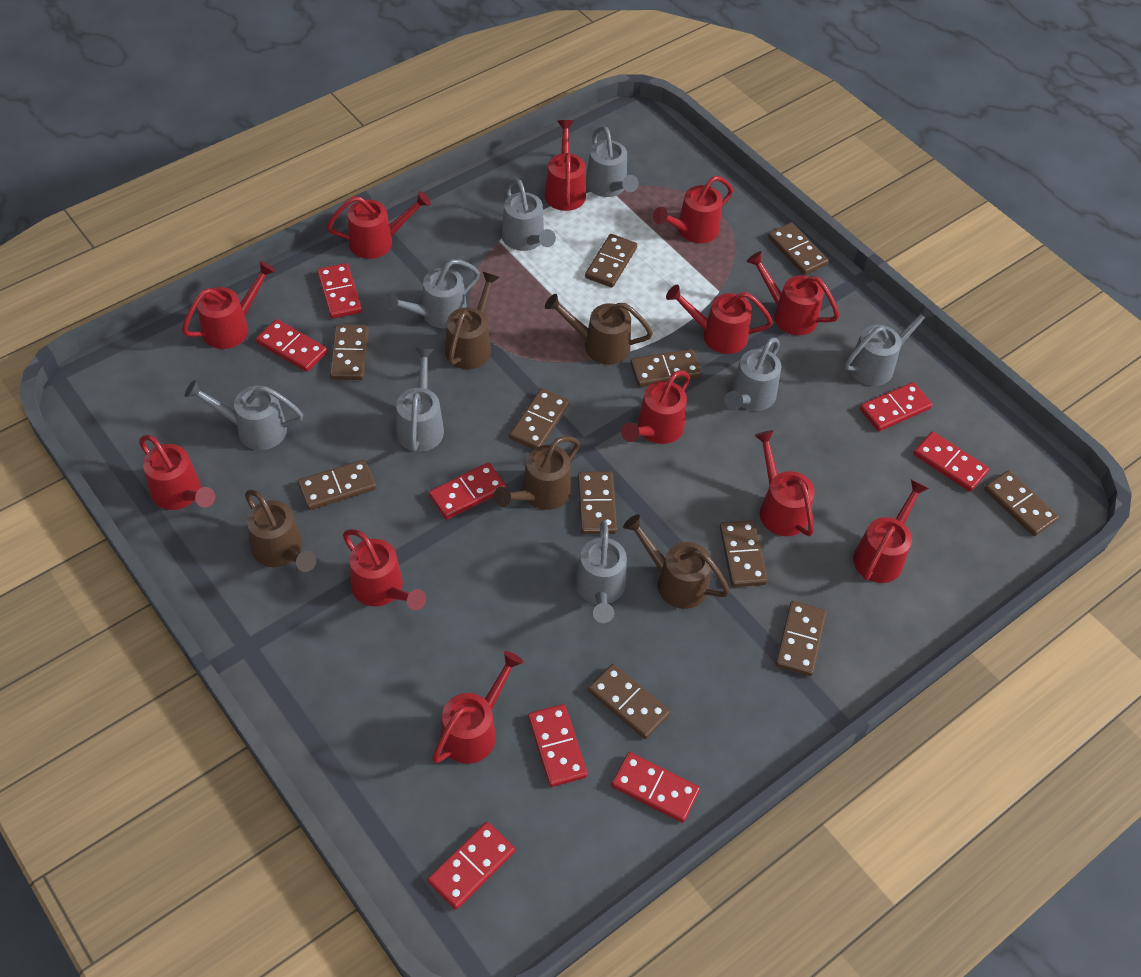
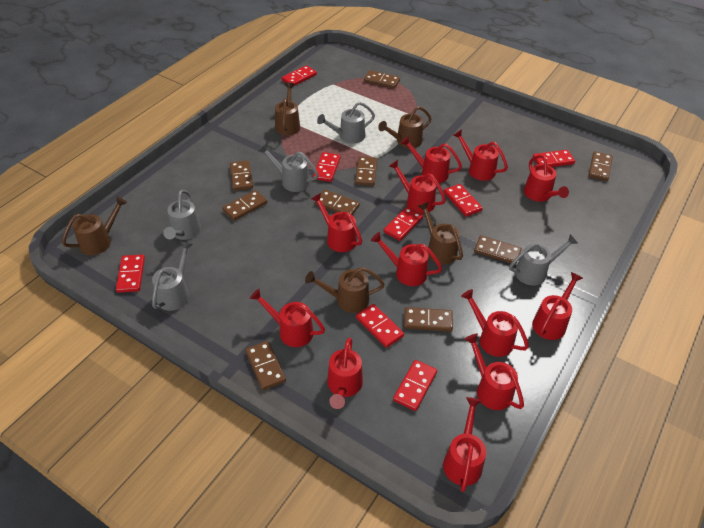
brown domino: 11 -> 9
grey watering can: 8 -> 5

